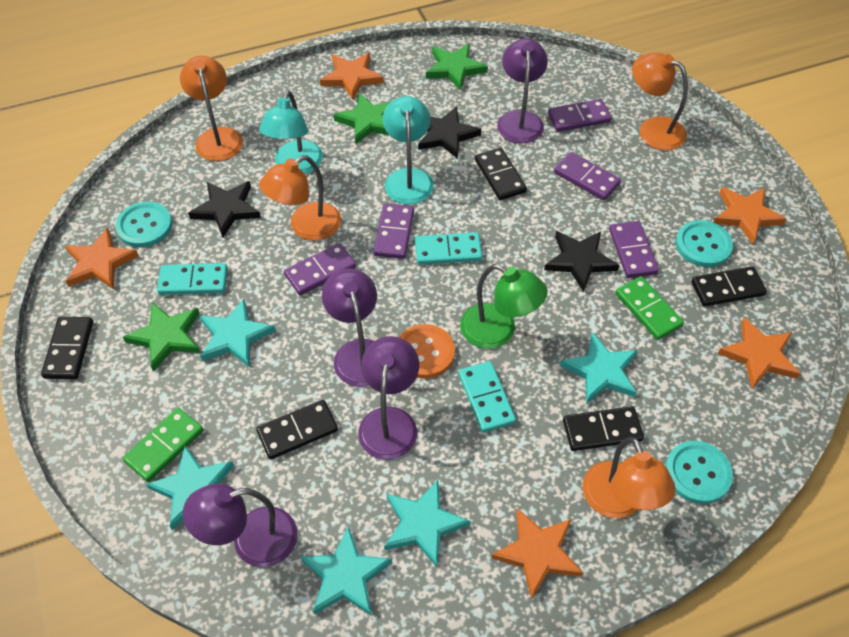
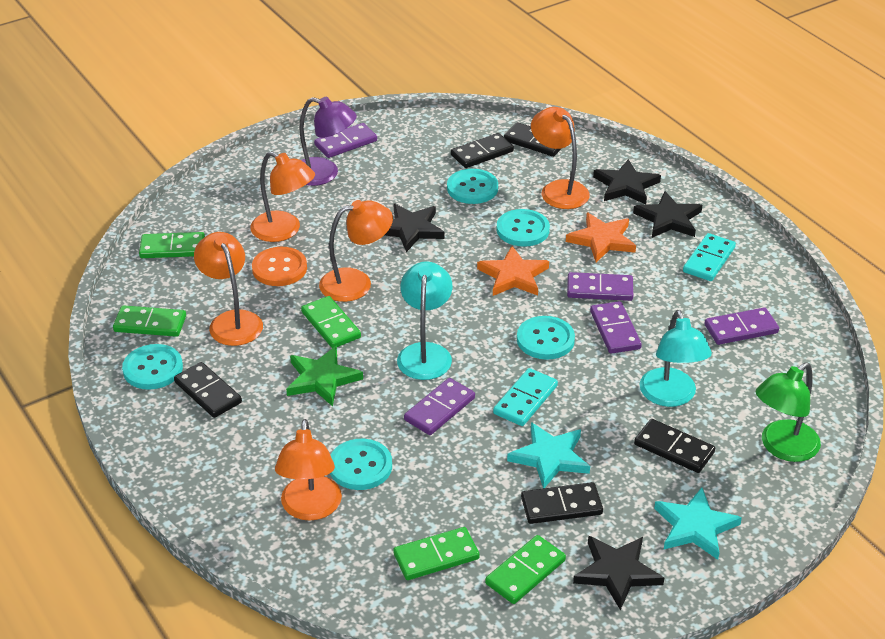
black star: 3 -> 4
green domino: 2 -> 5
green star: 3 -> 1
orange lamp: 4 -> 5
orange star: 5 -> 2
purple lamp: 4 -> 1
turquoise button: 3 -> 5
turquoise domino: 3 -> 2
turquoise star: 5 -> 2

